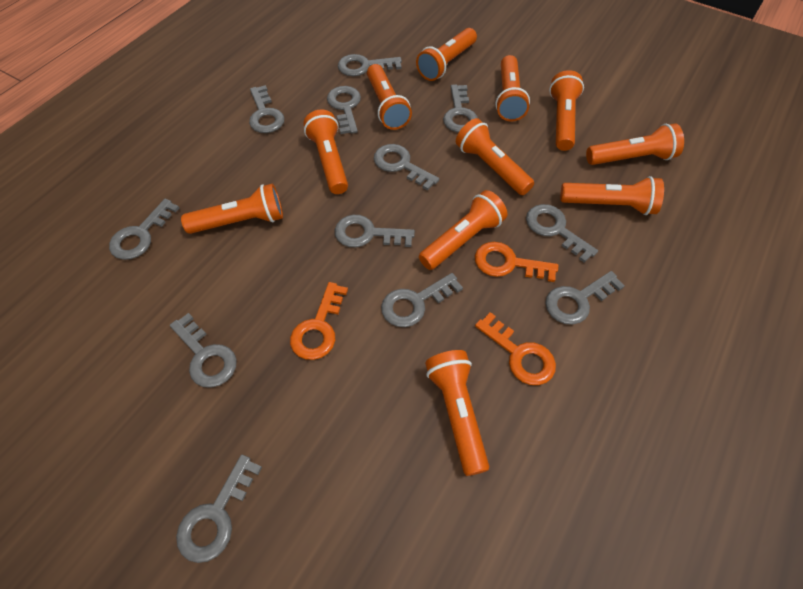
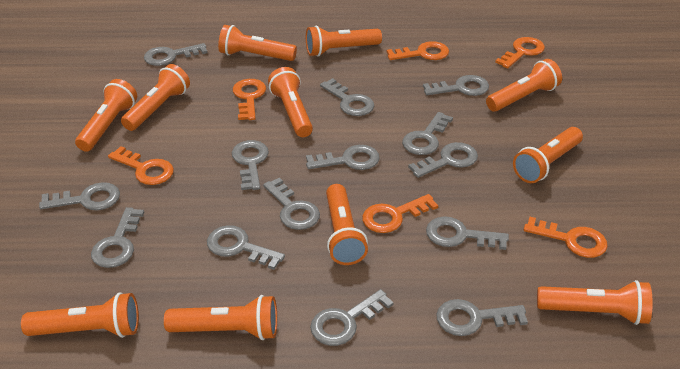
grey key: 12 -> 14
orange key: 3 -> 6

